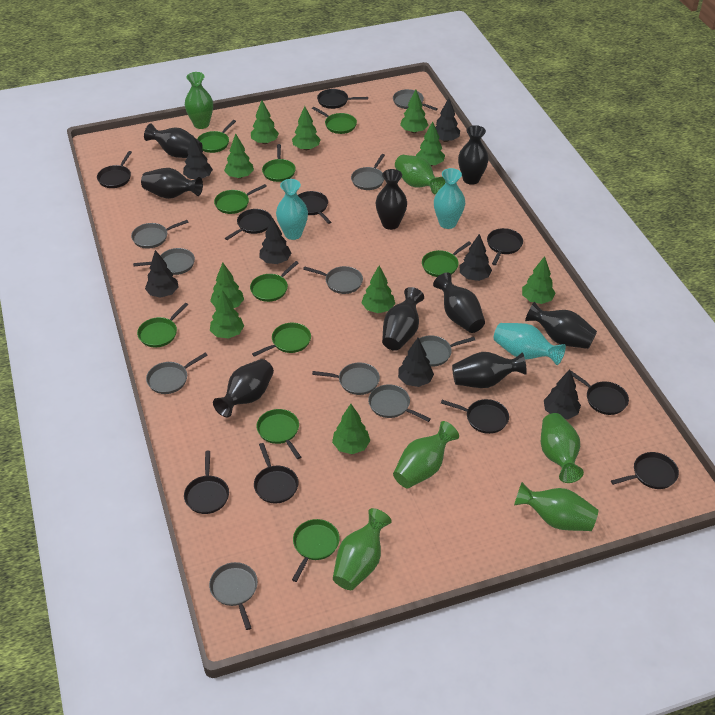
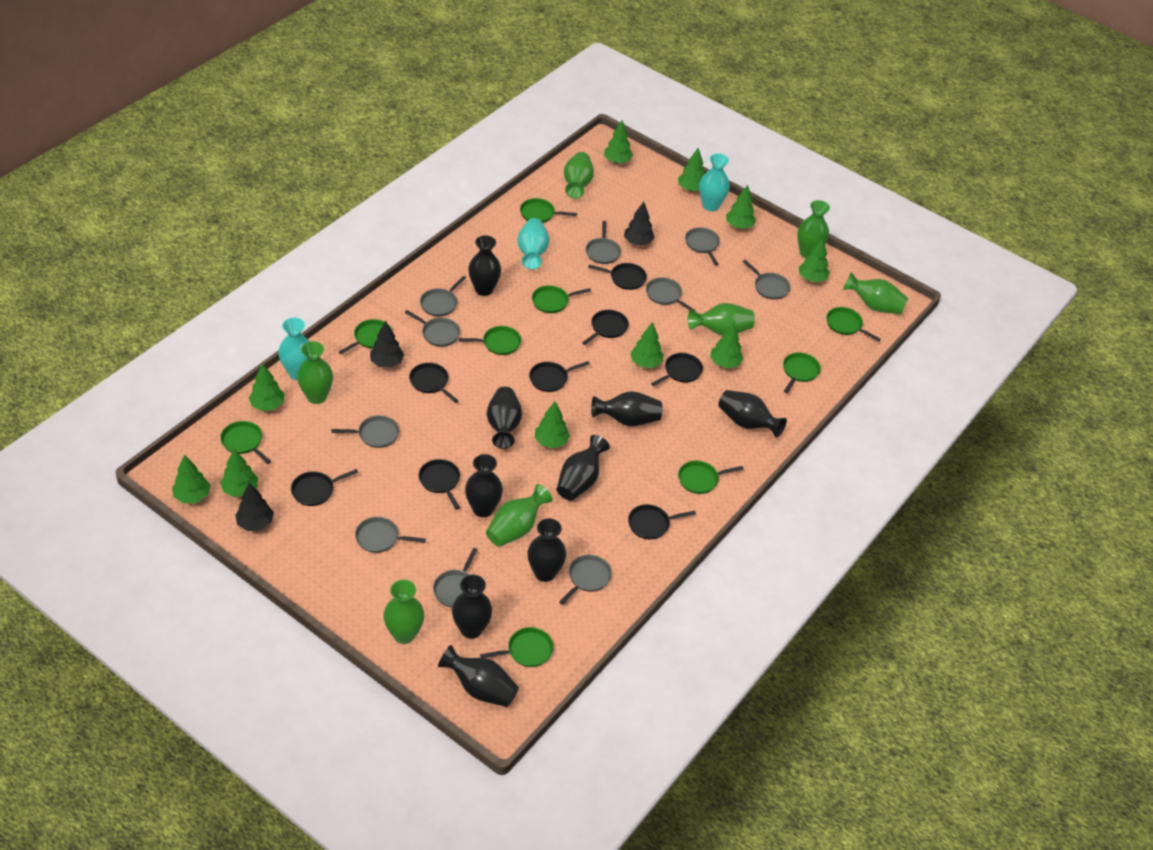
black pan: 10 -> 8
black tree: 7 -> 3
green pan: 10 -> 9
green vase: 6 -> 7

